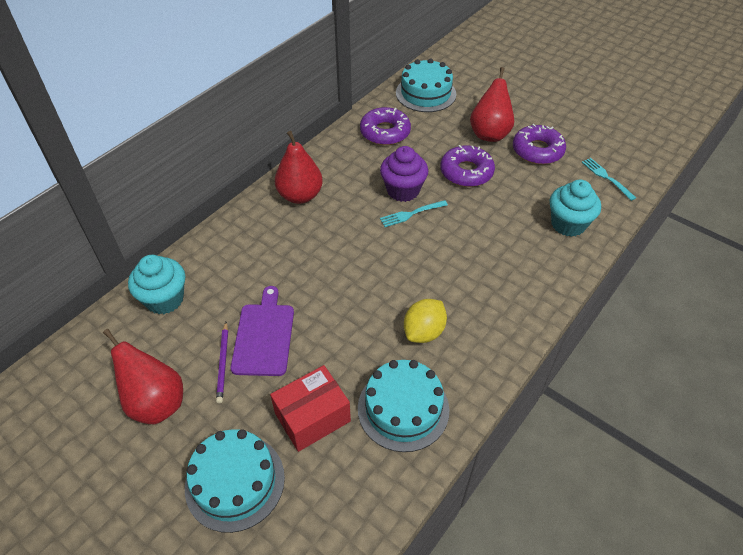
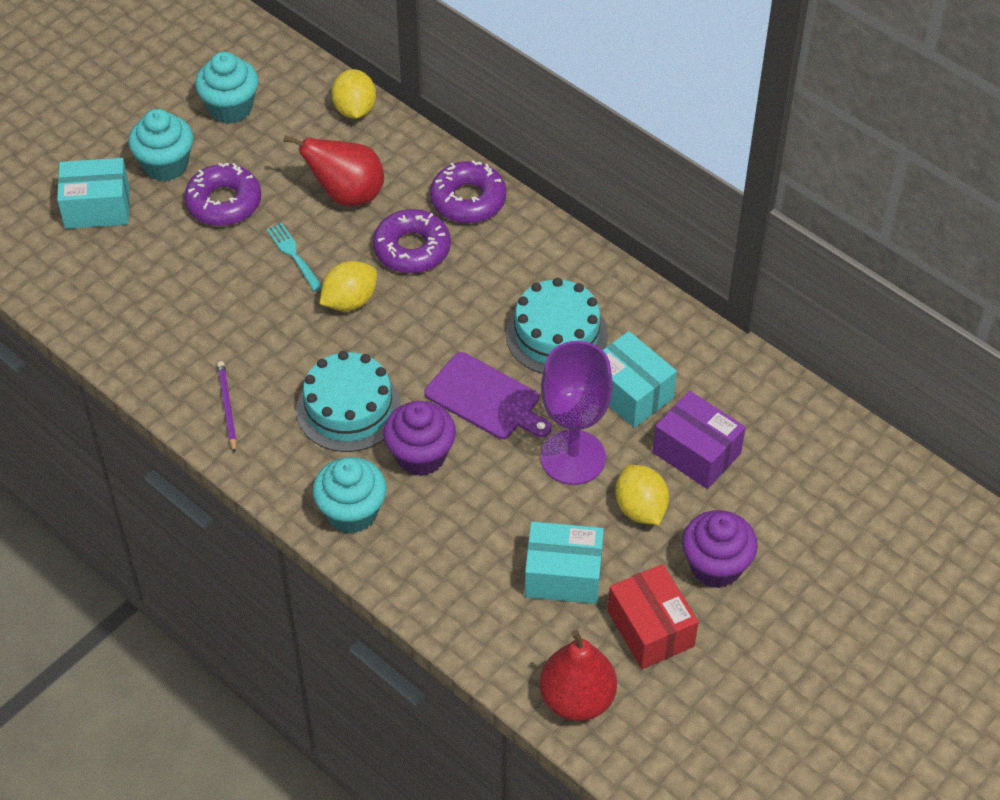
purple box: 0 -> 1
purple cupcake: 1 -> 2
purple goblet: 0 -> 1
red pear: 3 -> 2
turquoise box: 0 -> 3
turquoise cake: 3 -> 2
turquoise cupcake: 2 -> 3
turquoise fork: 2 -> 1
yellow lemon: 1 -> 3

